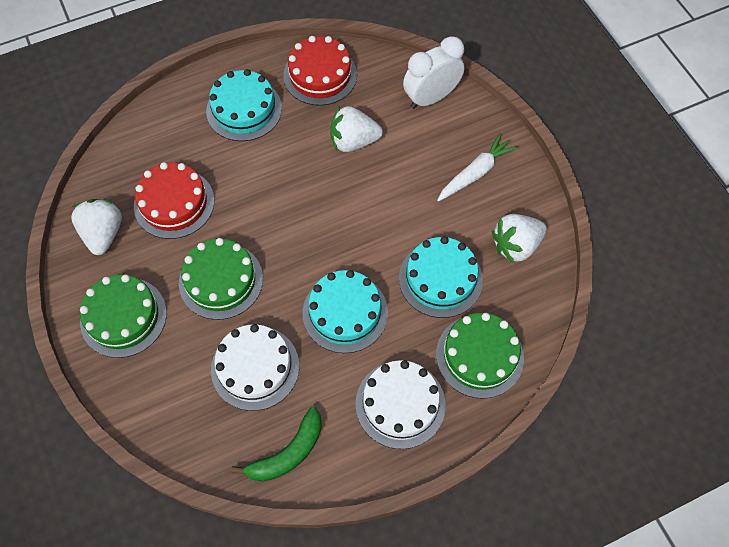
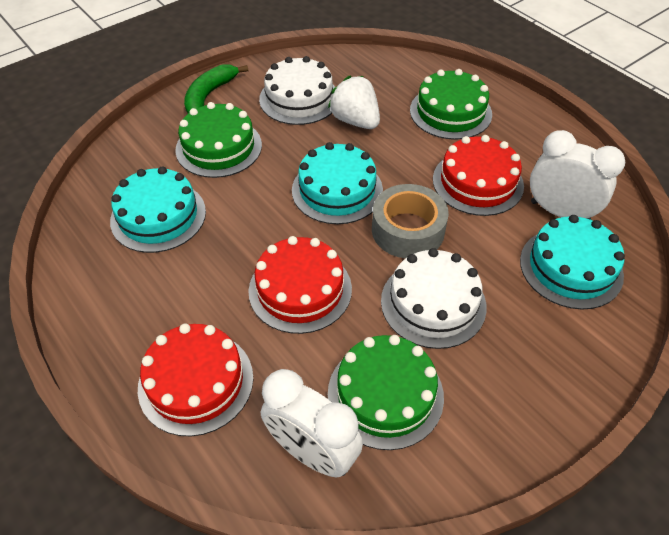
grey tape: 0 -> 1
red cake: 2 -> 3
white carrot: 1 -> 0
white clock: 1 -> 2
white strawberry: 3 -> 1

